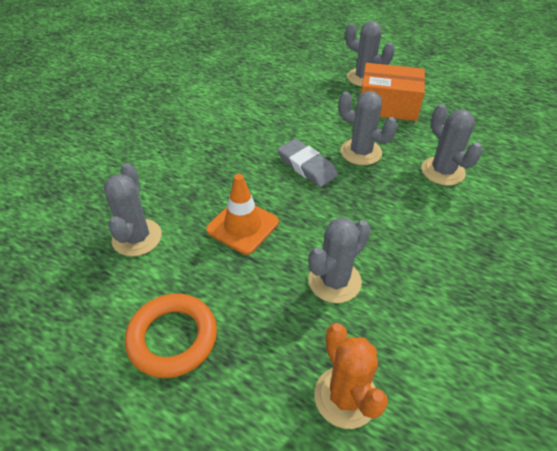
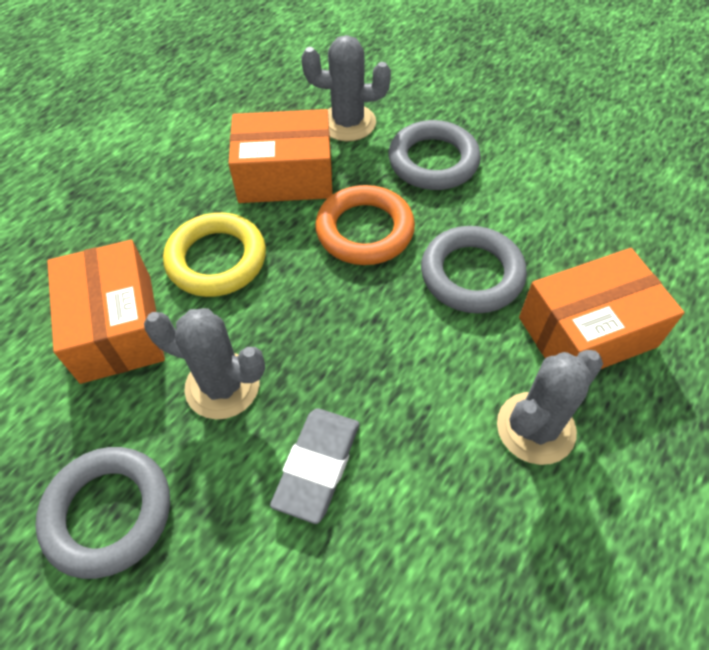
grey cactus: 5 -> 3
grey ring: 0 -> 3
orange box: 1 -> 3
orange cactus: 1 -> 0
orange traffic cone: 1 -> 0
yellow ring: 0 -> 1

